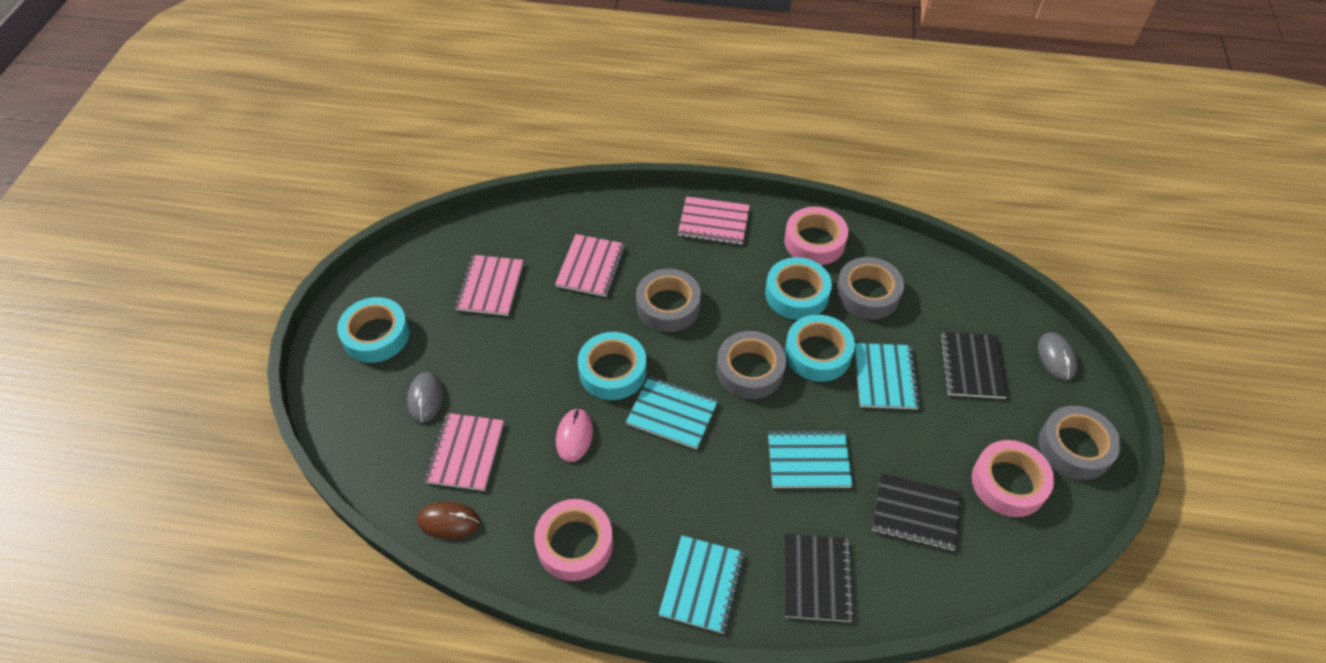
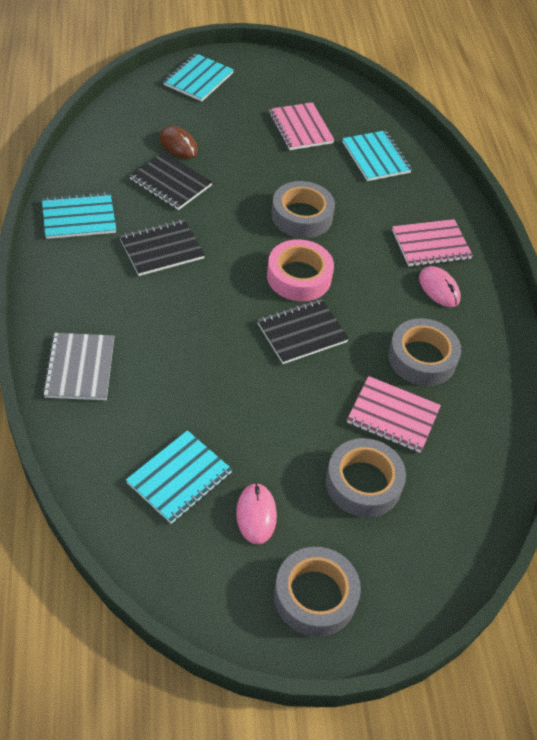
grey mouse: 2 -> 0
grey notebook: 0 -> 1
pink mouse: 1 -> 2
pink notebook: 4 -> 3
pink tape: 3 -> 1
turquoise tape: 4 -> 0

